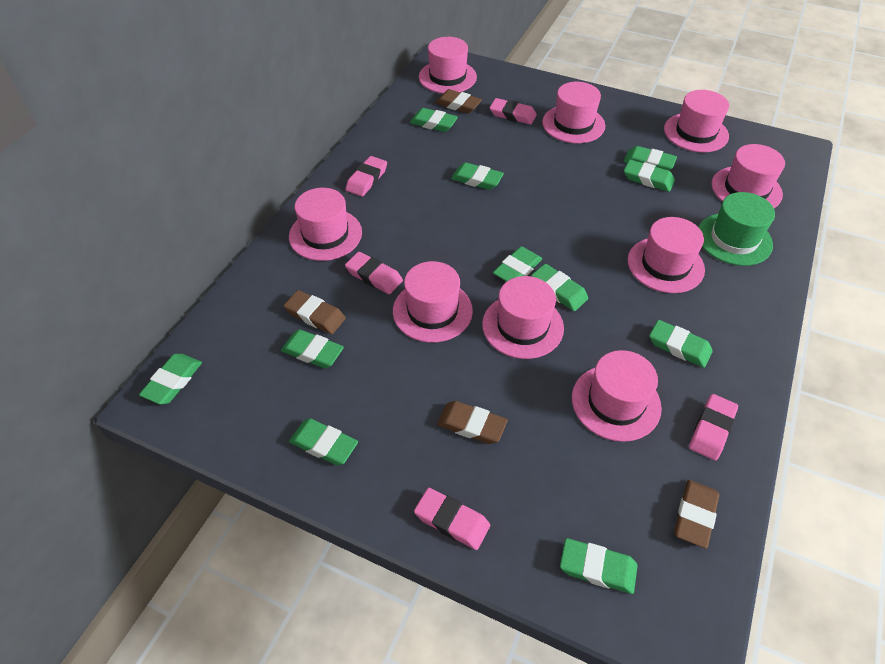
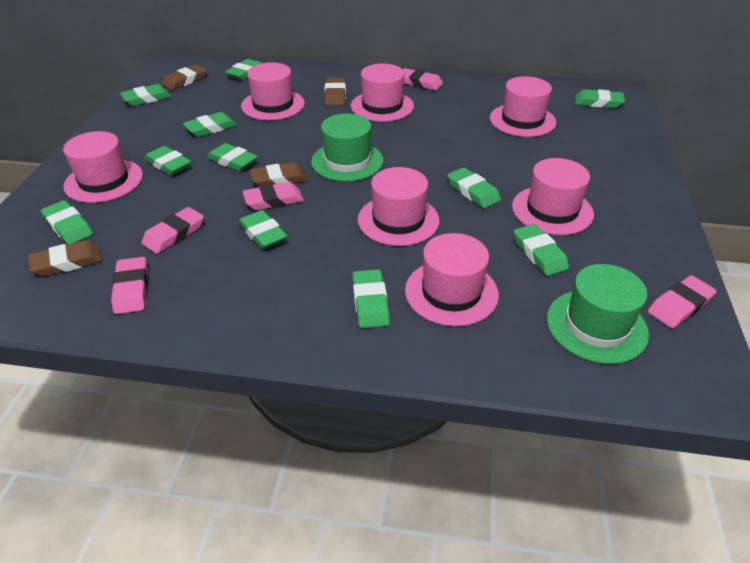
green hat: 1 -> 2
pink hat: 9 -> 7

